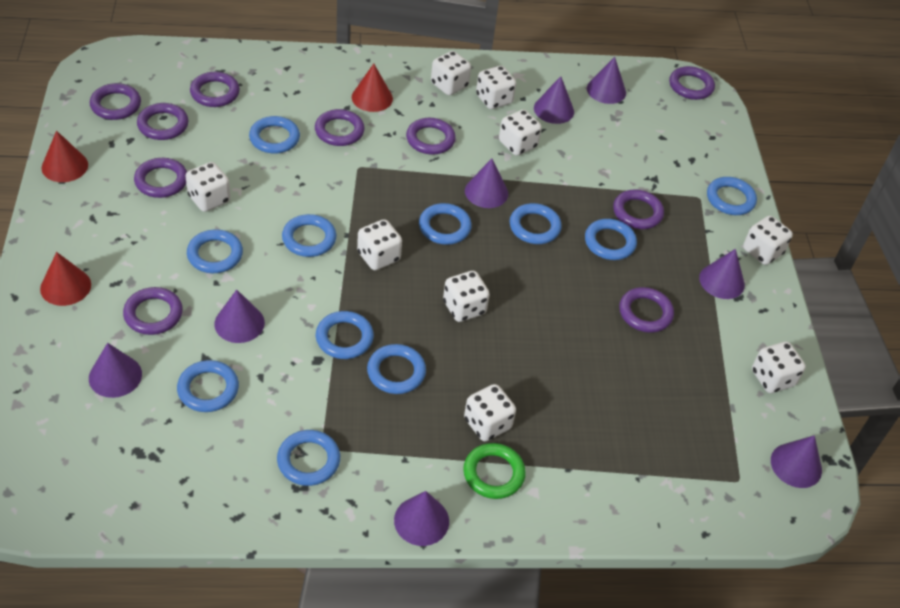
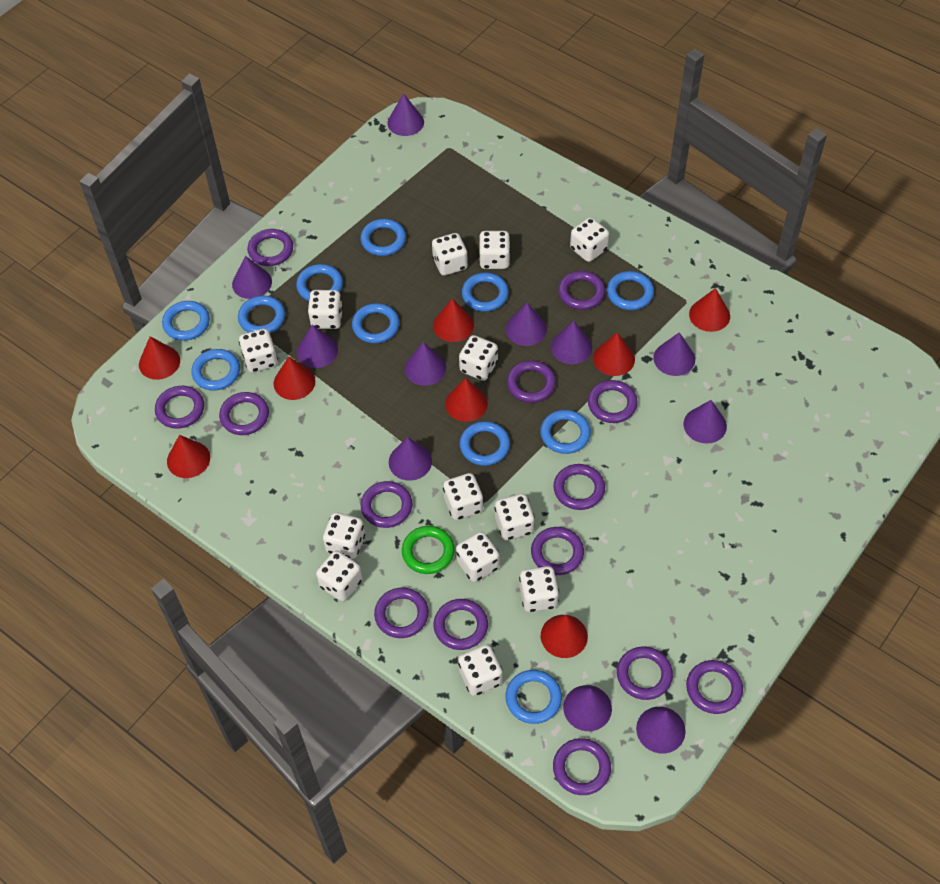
purple cone: 8 -> 11
purple ring: 10 -> 14
red cone: 3 -> 8
white dice: 9 -> 13

